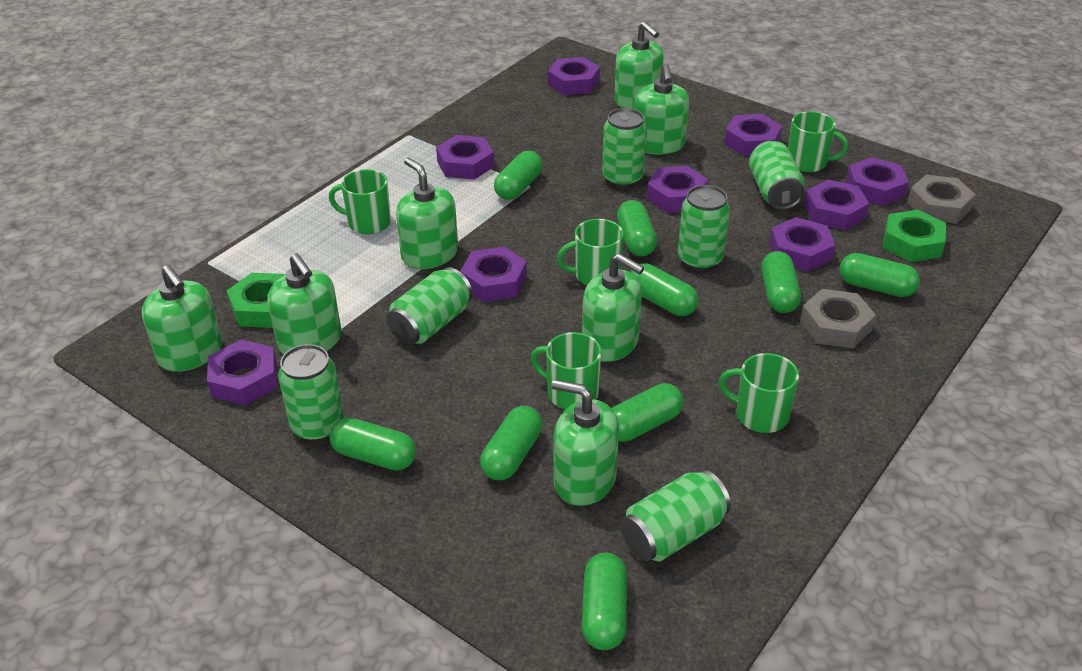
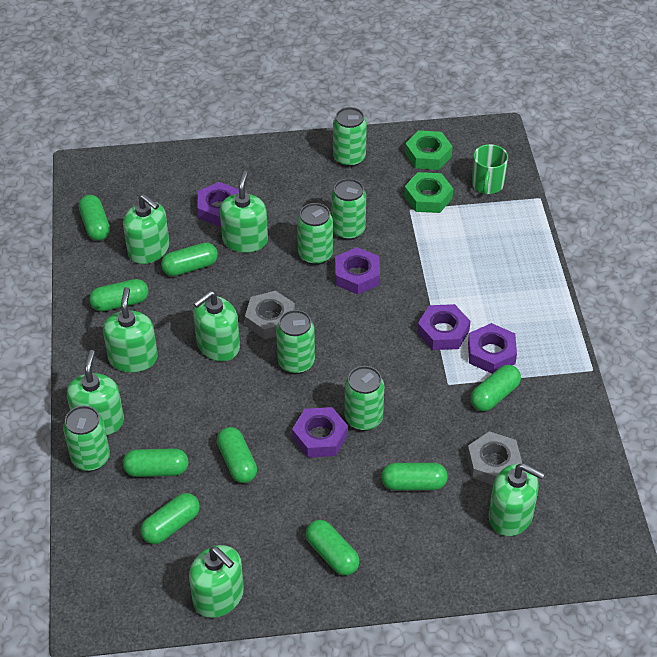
green mug: 5 -> 1
purple nut: 9 -> 5

